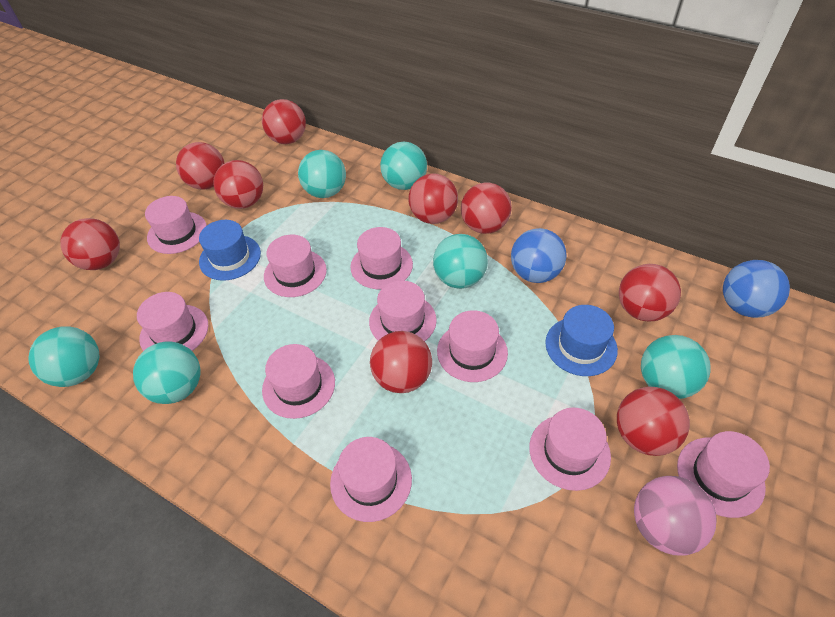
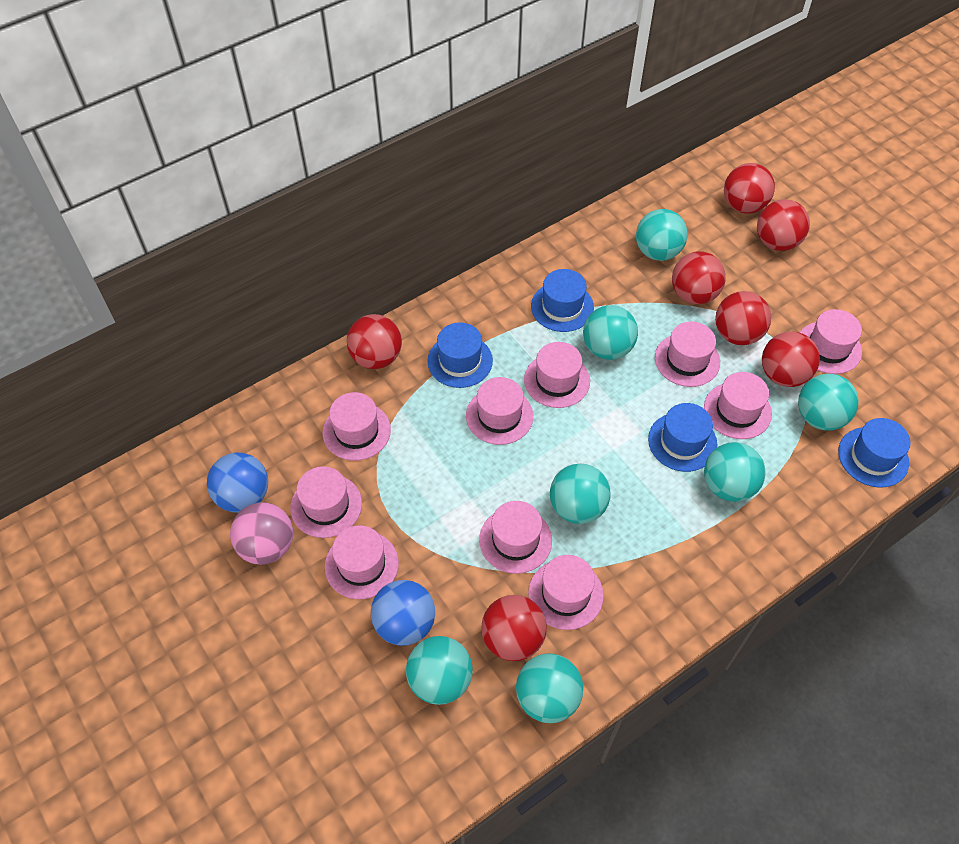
blue hat: 2 -> 4
red ball: 9 -> 7
turquoise ball: 6 -> 7

